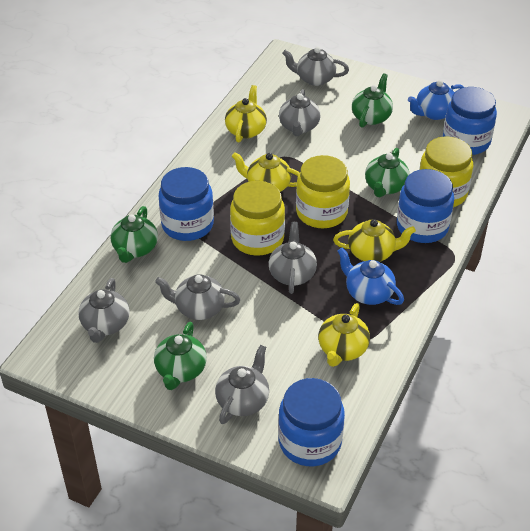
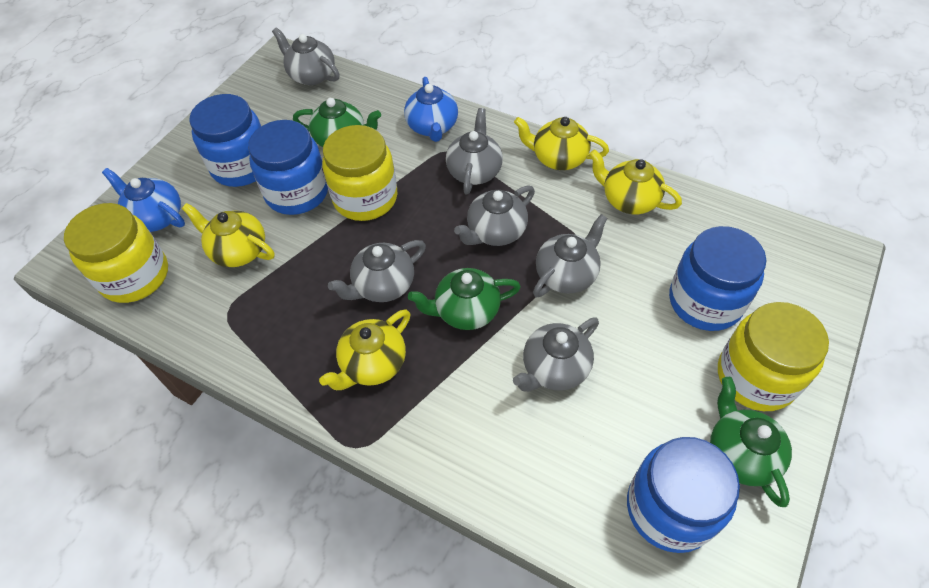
green teapot: 4 -> 3

